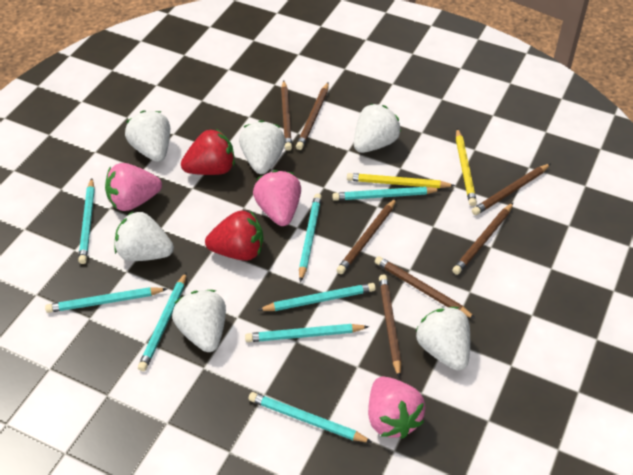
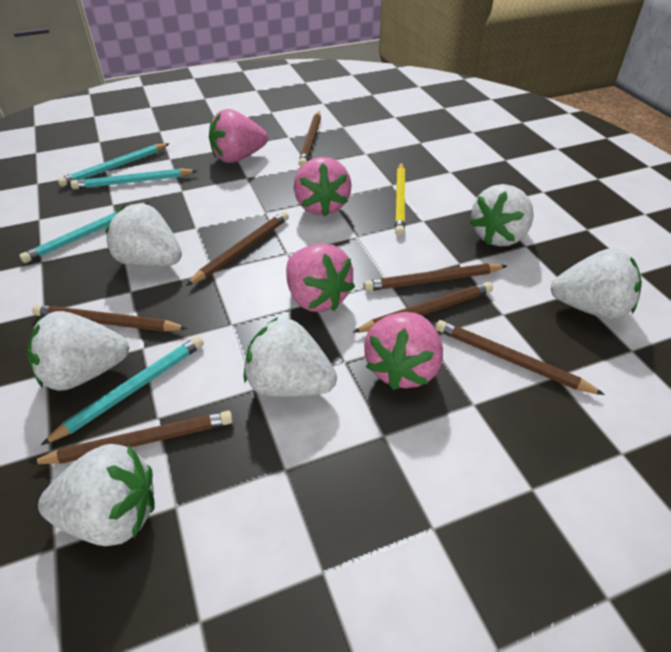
pink strawberry: 3 -> 4
red strawberry: 2 -> 0
turquoise pencil: 8 -> 4
yellow pencil: 2 -> 1

